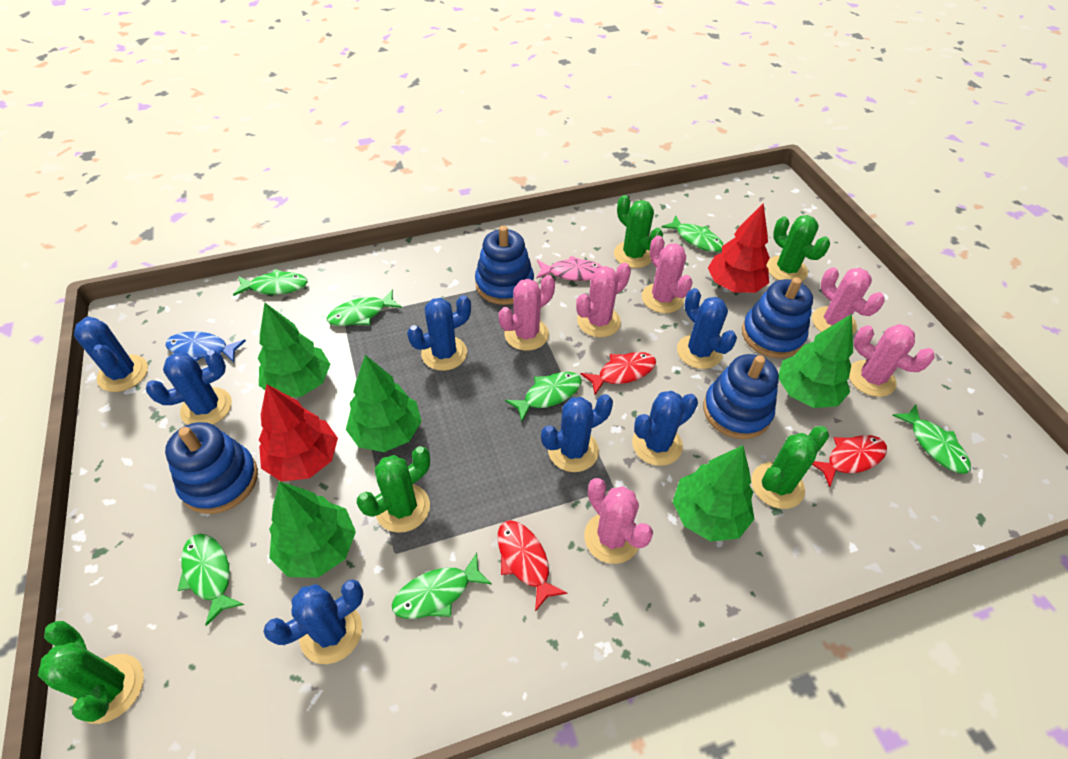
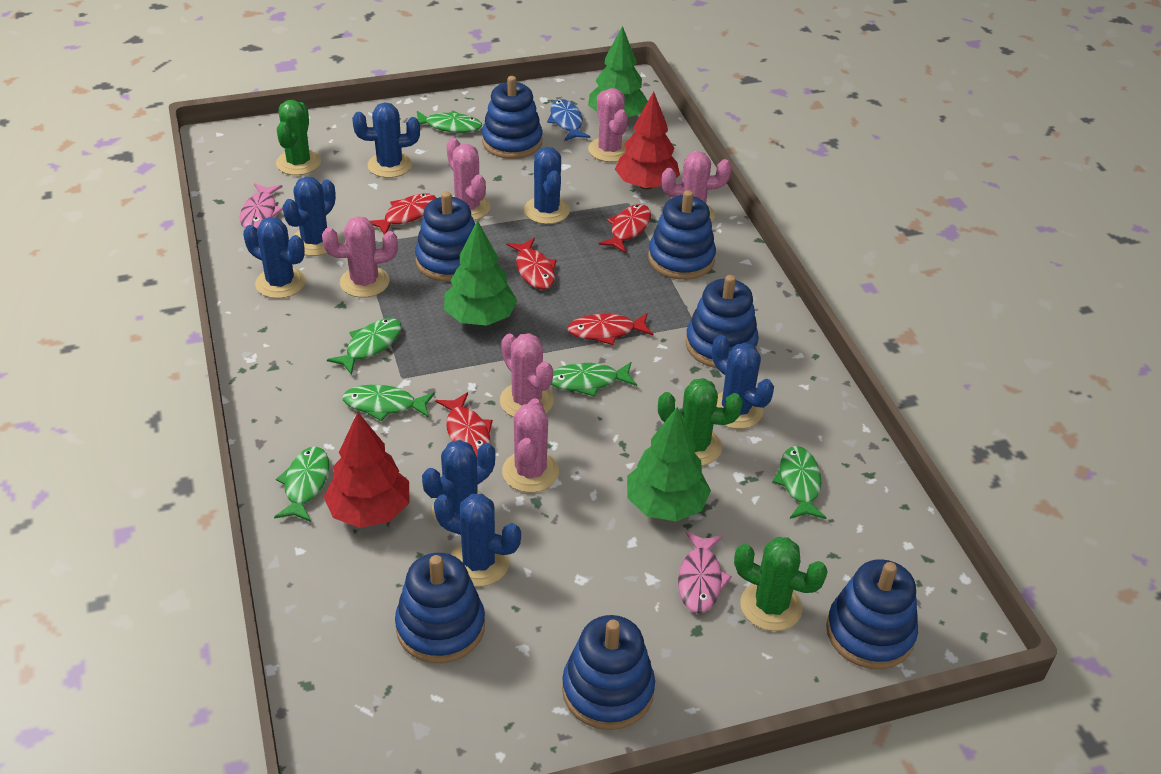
blue stacking toy: 4 -> 7
green cactus: 5 -> 3
green fish: 7 -> 6
green tree: 5 -> 3
pink fish: 1 -> 2
red fish: 3 -> 5

